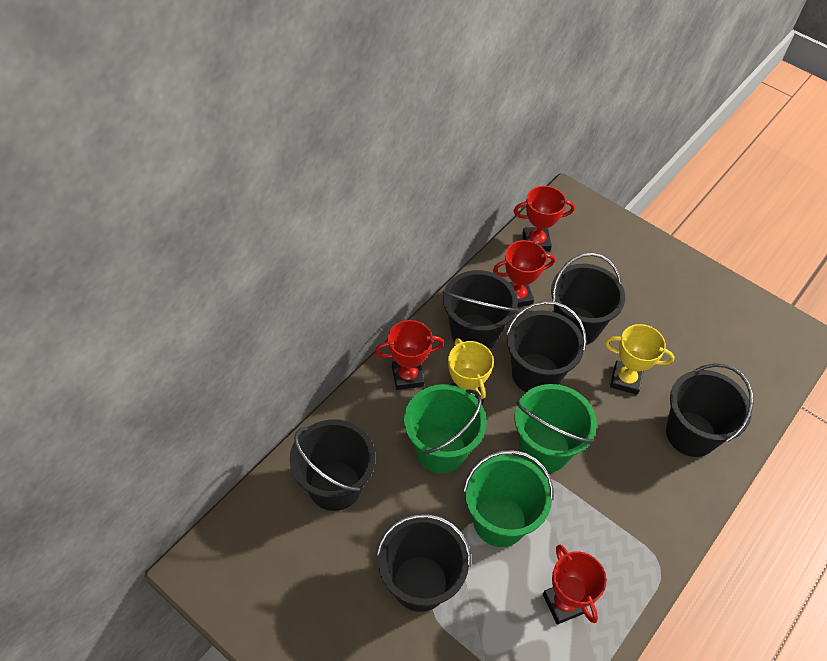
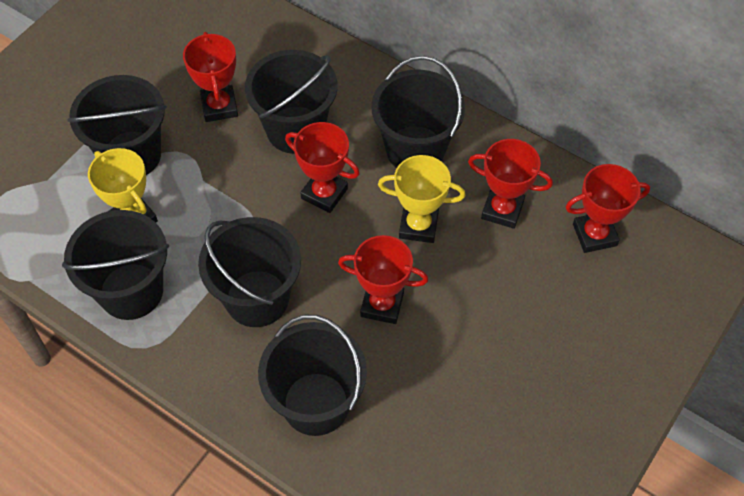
green bucket: 3 -> 0
red trophy: 4 -> 5

